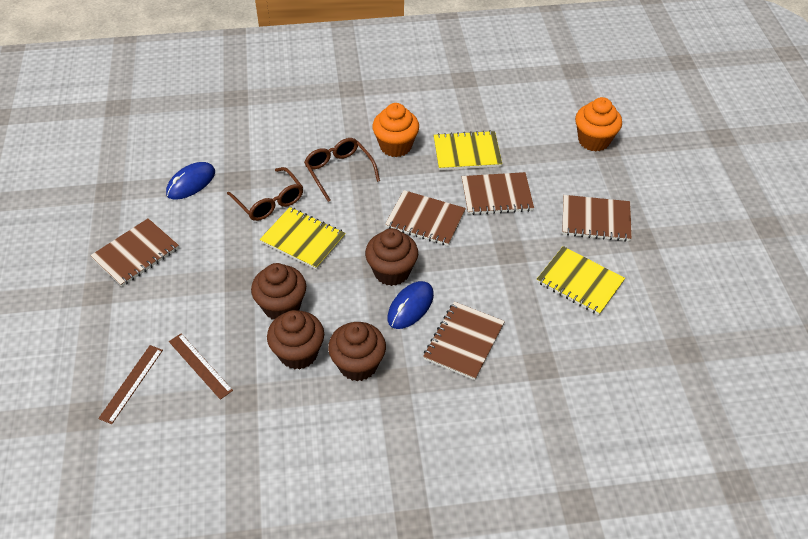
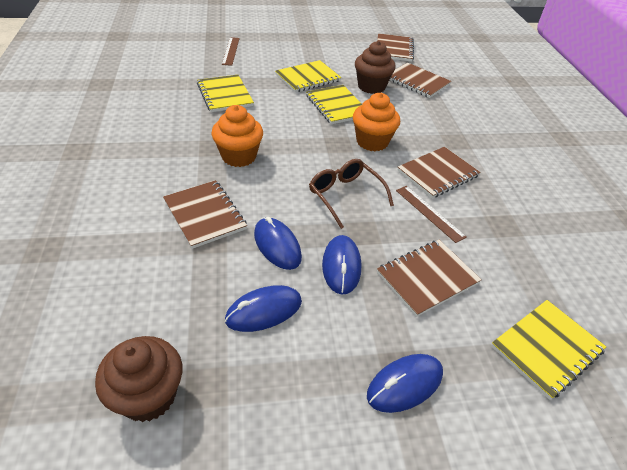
blue mouse: 2 -> 4
brown cupcake: 4 -> 2
brown glasses: 2 -> 1
yellow notebook: 3 -> 4

